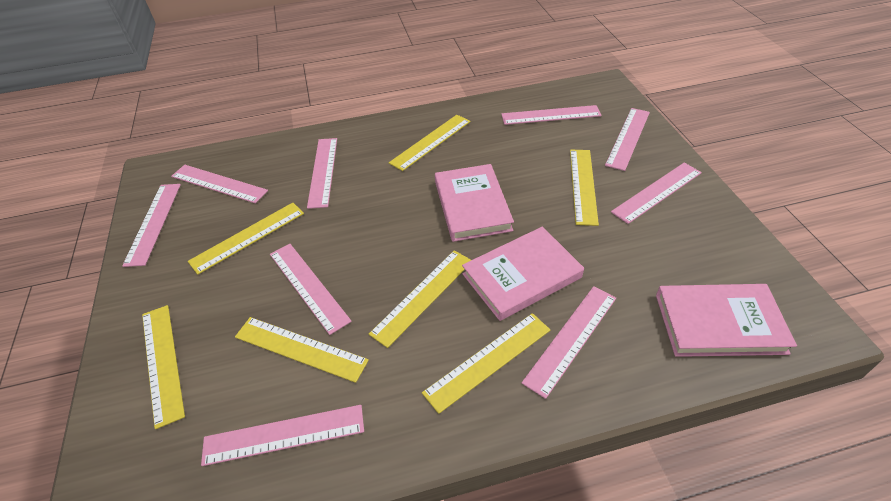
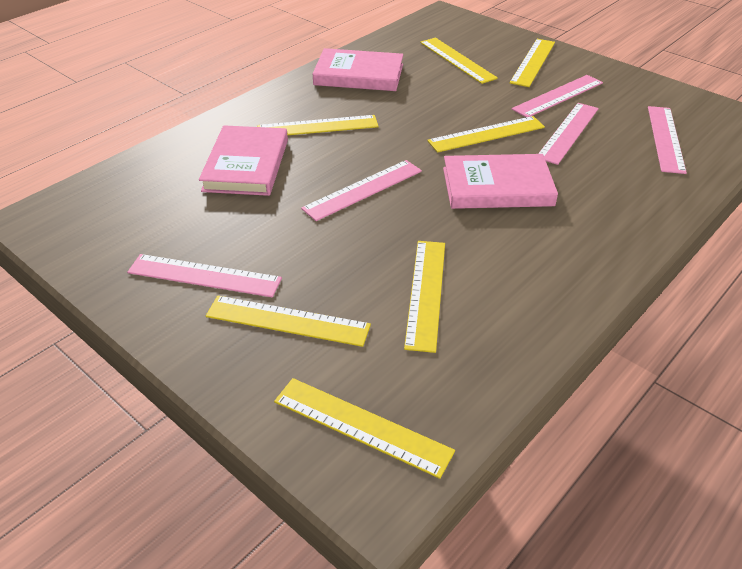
pink ruler: 9 -> 5

